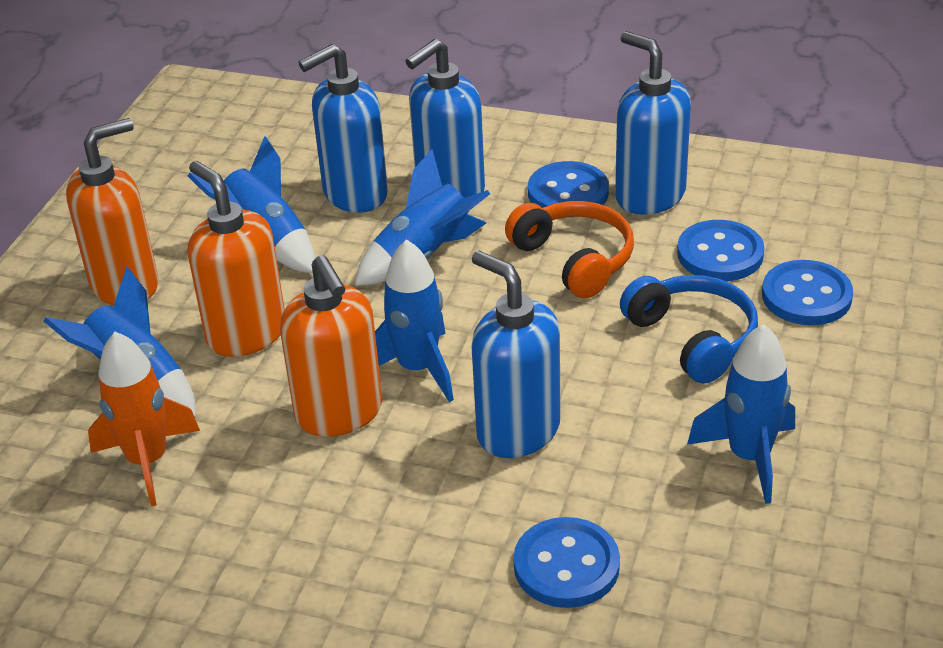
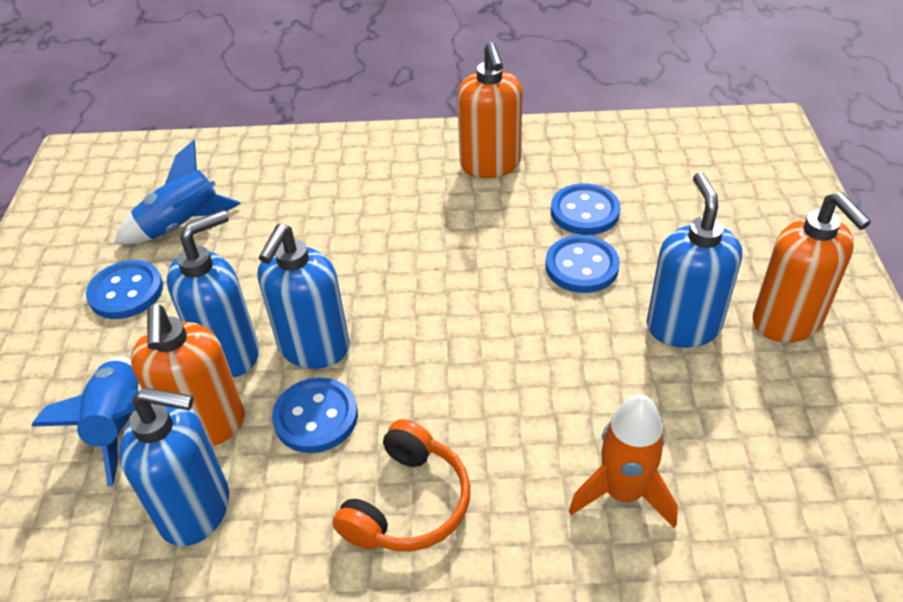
blue headphones: 1 -> 0
blue rocket: 5 -> 2

